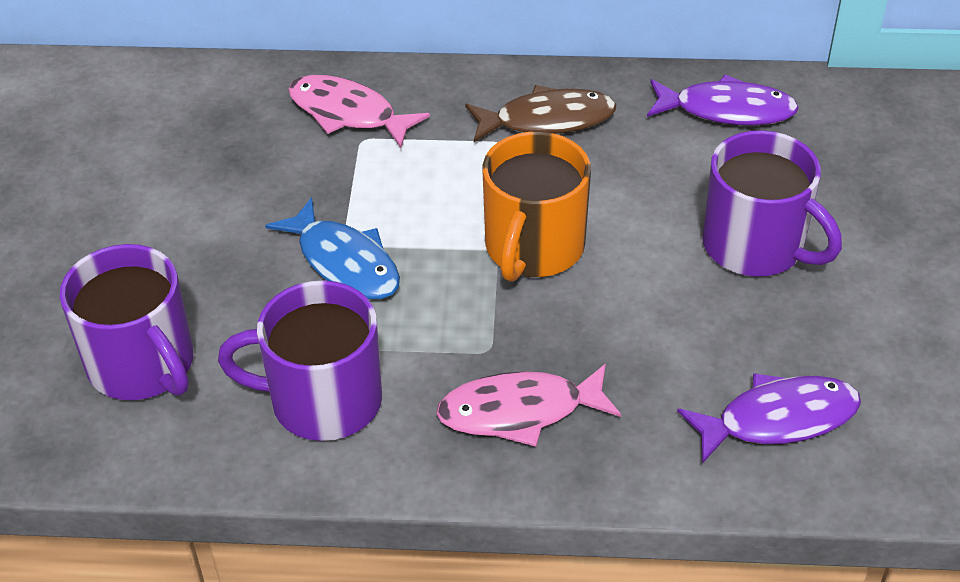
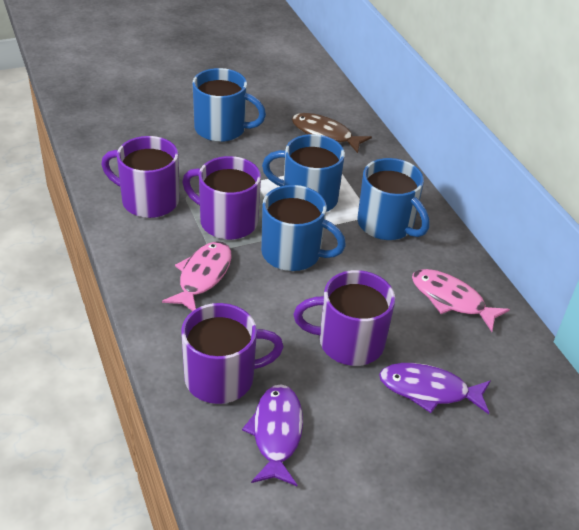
blue fish: 1 -> 0
blue mug: 0 -> 4
orange mug: 1 -> 0
purple mug: 3 -> 4

